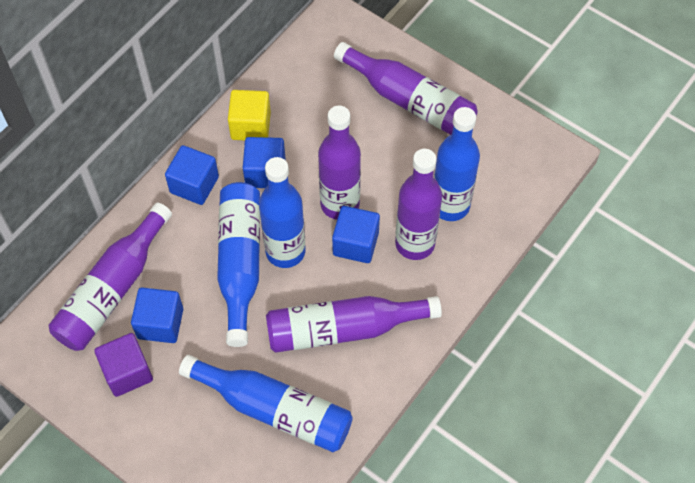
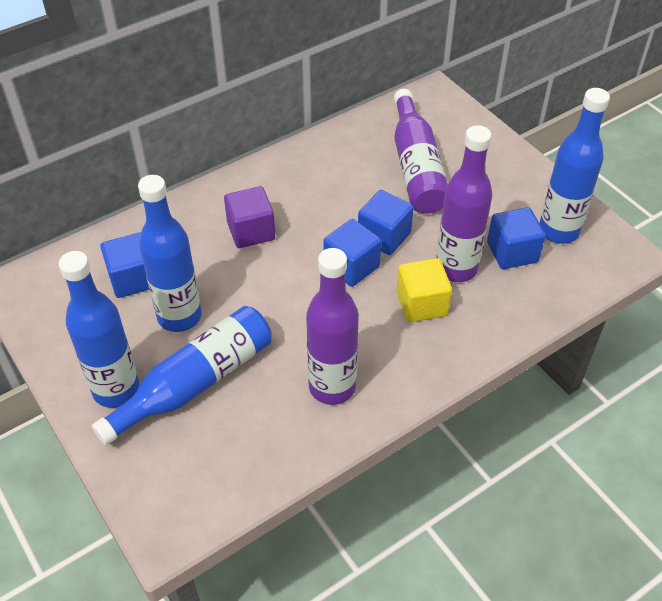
purple bottle: 5 -> 3

